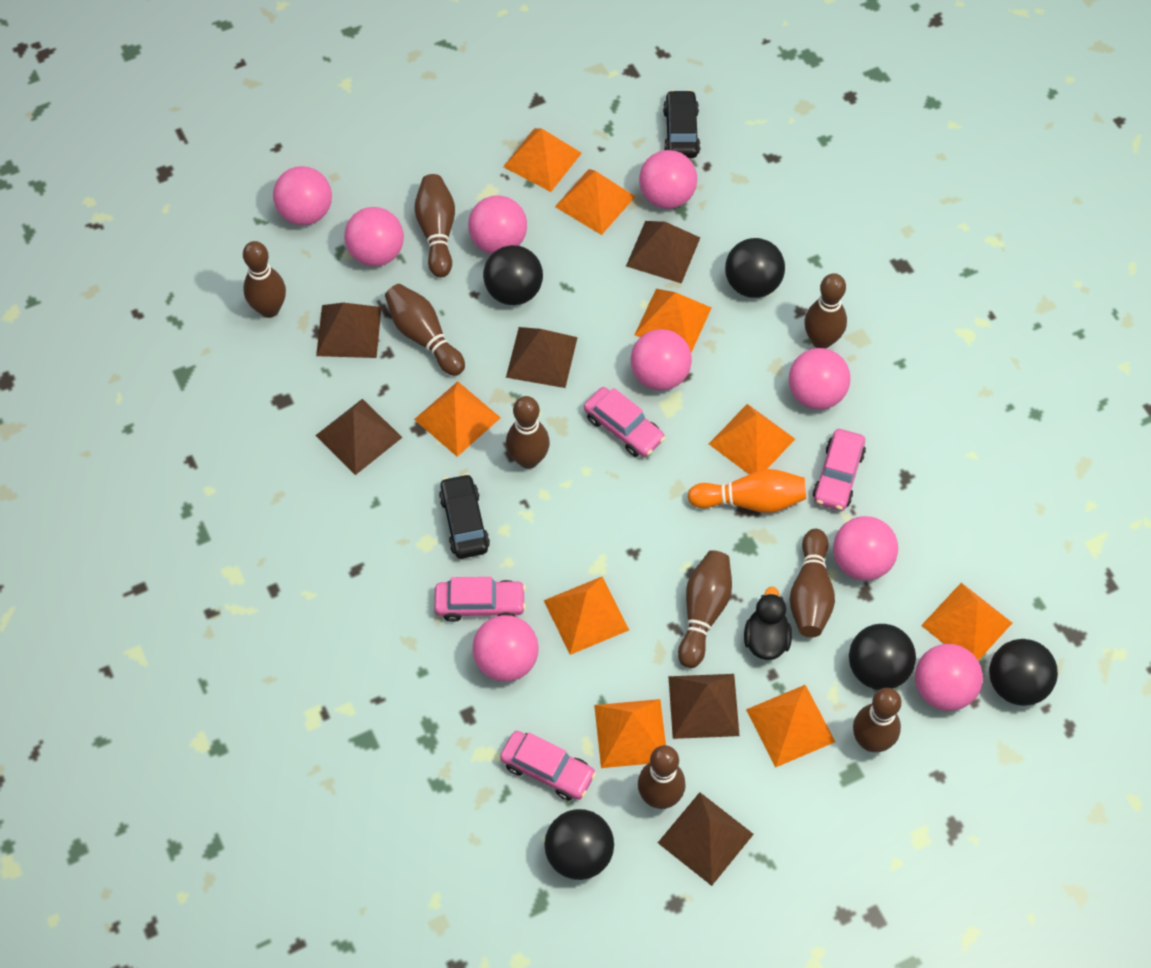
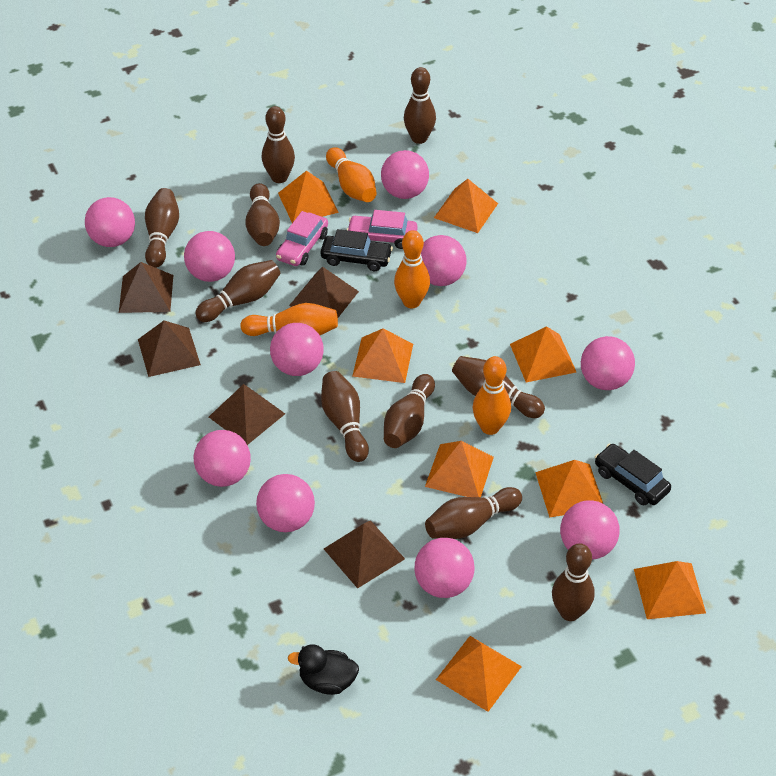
black ball: 5 -> 0
brown bowling pin: 9 -> 10
brown pyramid: 6 -> 5
orange bowling pin: 1 -> 4
orange pyramid: 9 -> 8
pink ball: 9 -> 10
pink car: 4 -> 2

